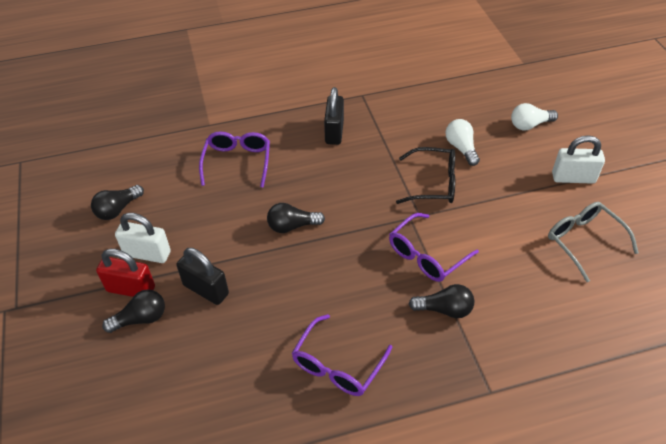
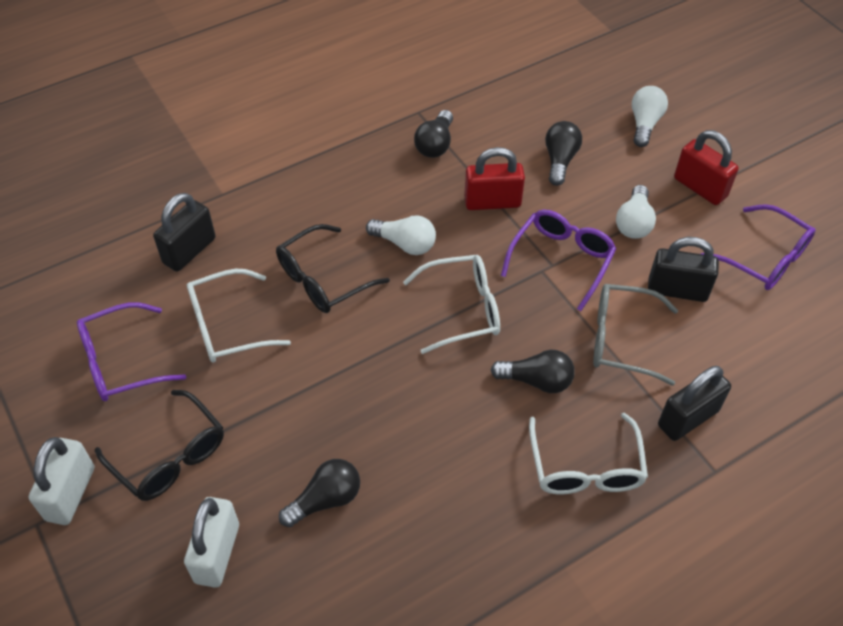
black glasses: 1 -> 2
black padlock: 2 -> 3
red padlock: 1 -> 2
white glasses: 0 -> 3
white light bulb: 2 -> 3

